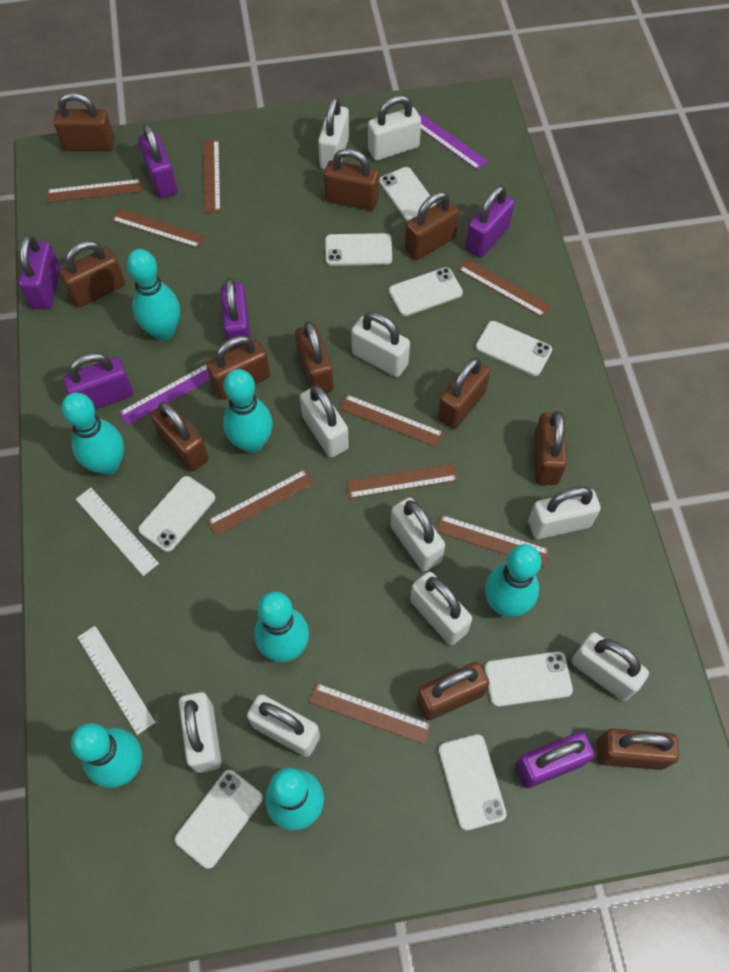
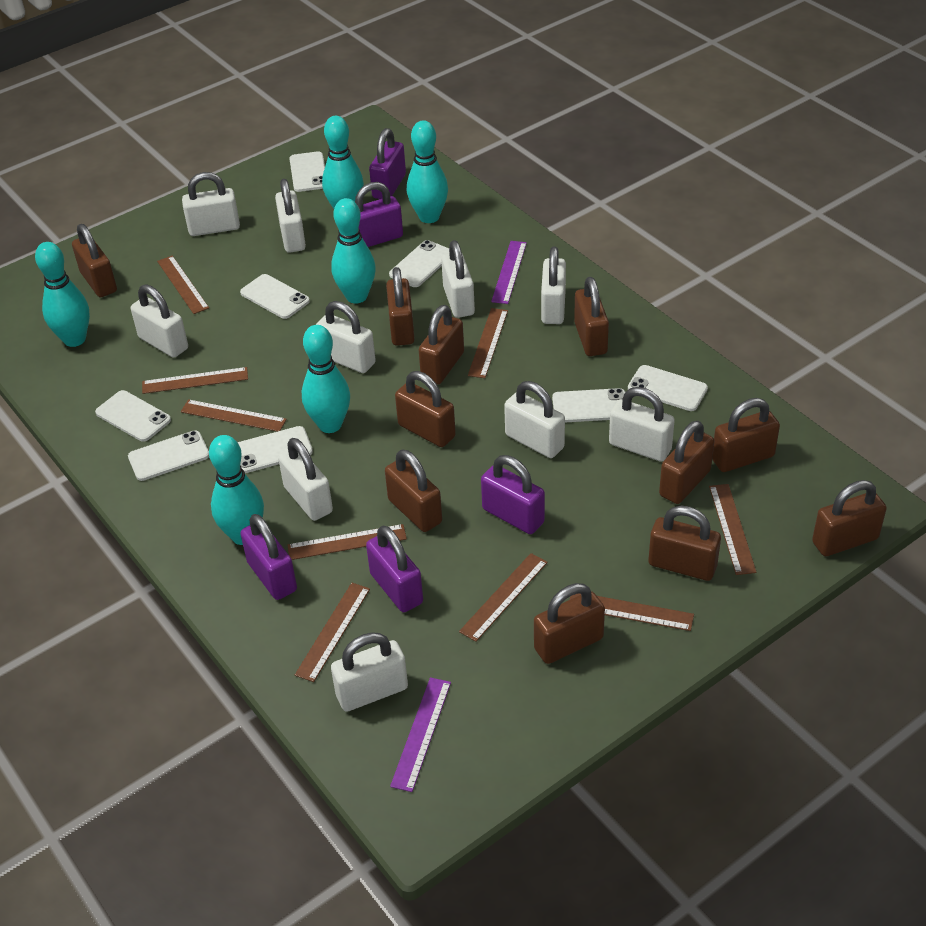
purple padlock: 6 -> 5
turquoise bowling pin: 7 -> 6
white ruler: 2 -> 0

